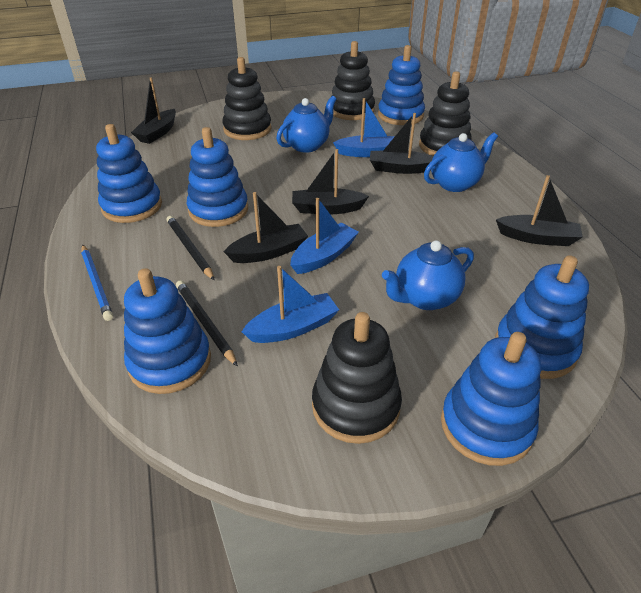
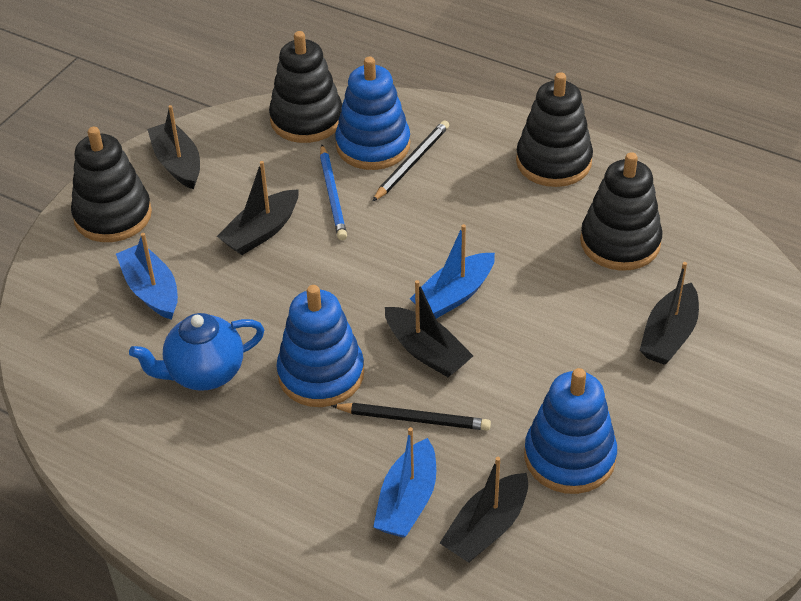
blue stacking toy: 6 -> 3
blue teapot: 3 -> 1

